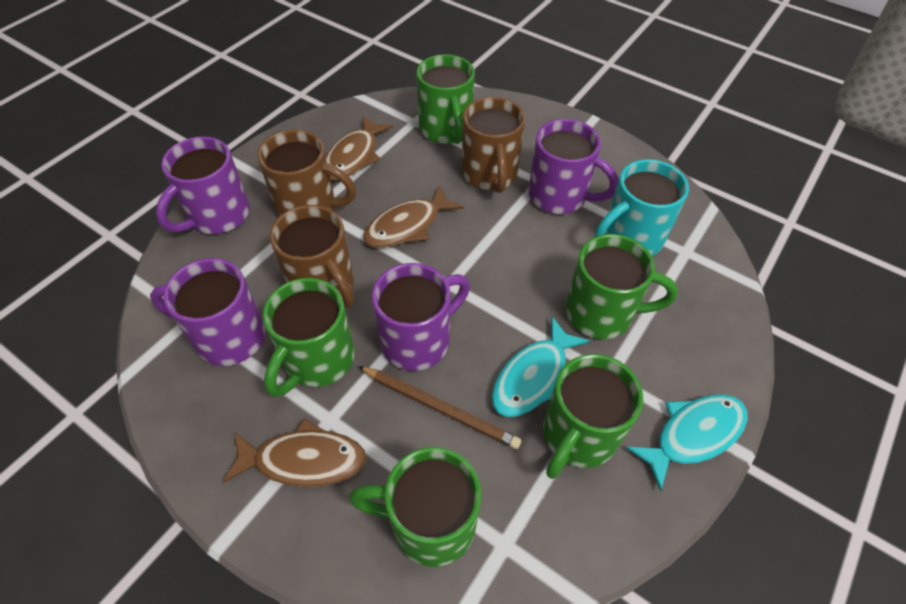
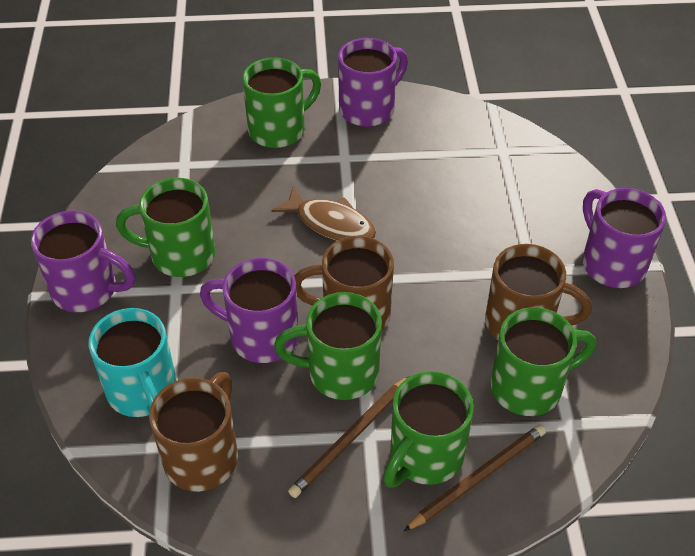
brown fish: 3 -> 1
brown pencil: 1 -> 2
turquoise fish: 2 -> 0

